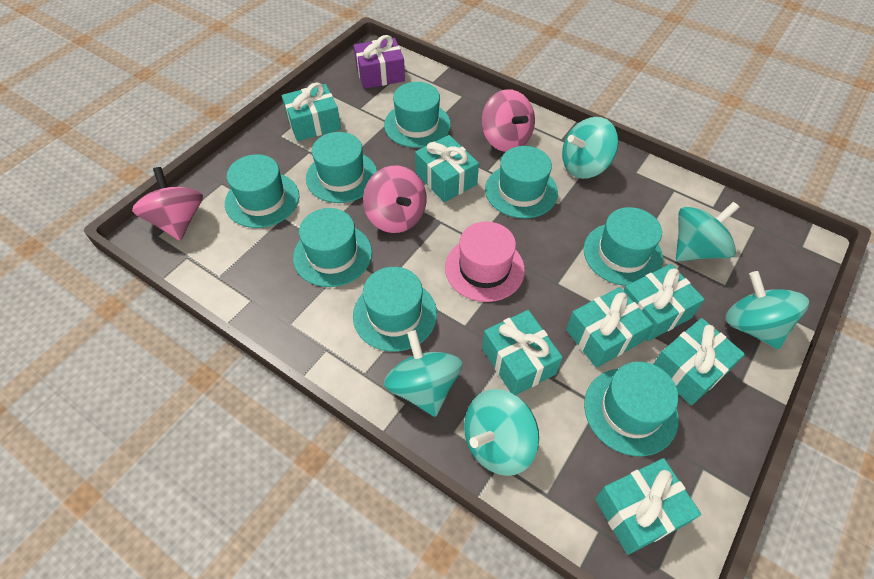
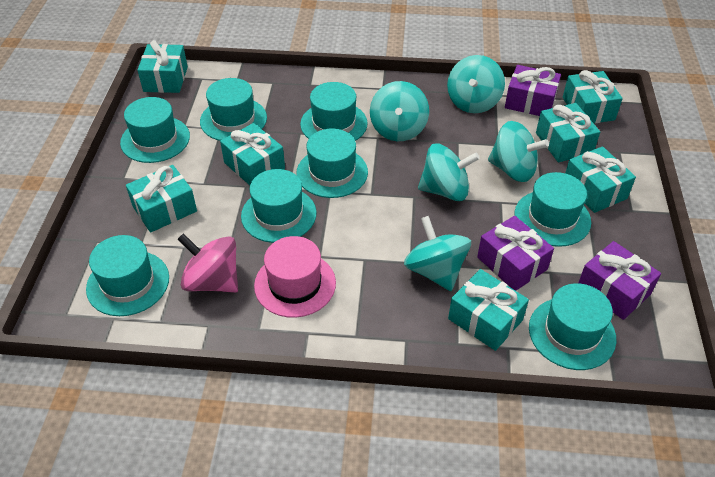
pink spinning top: 3 -> 1
purple gift: 1 -> 3

